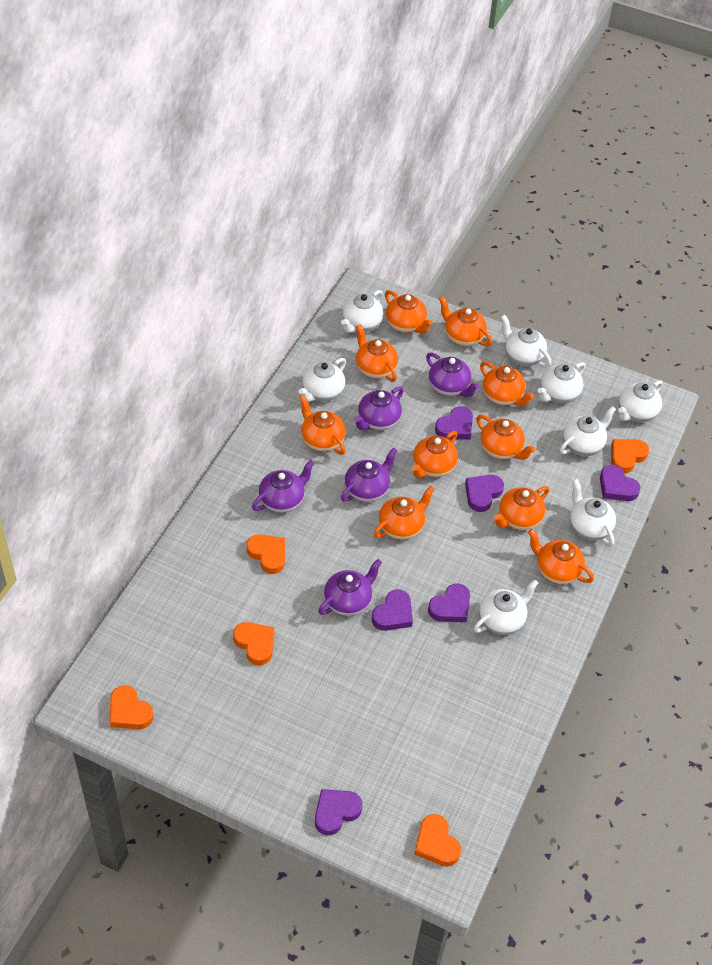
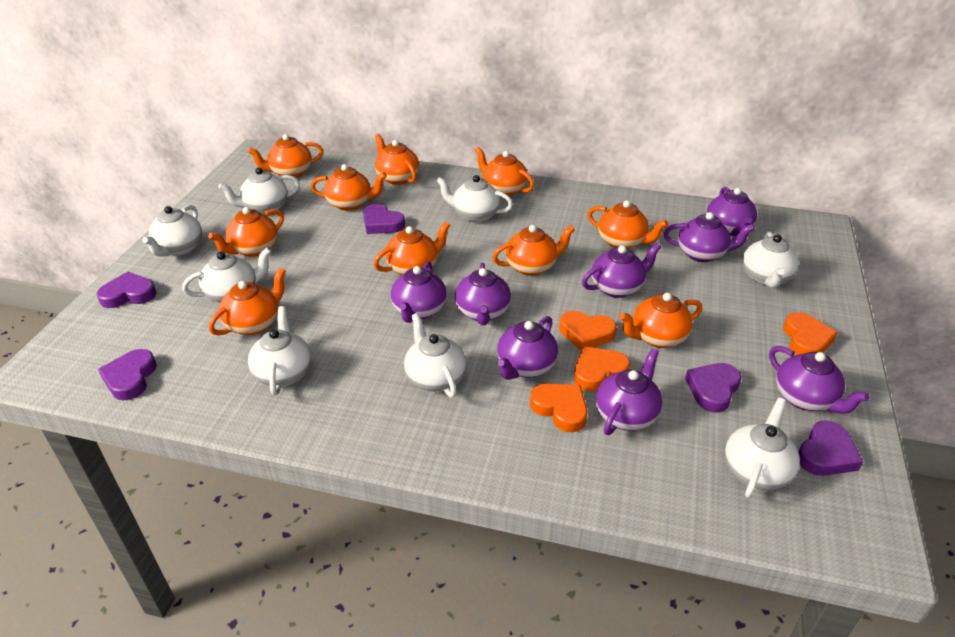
orange heart: 5 -> 4
purple heart: 6 -> 5
purple teapot: 5 -> 8

